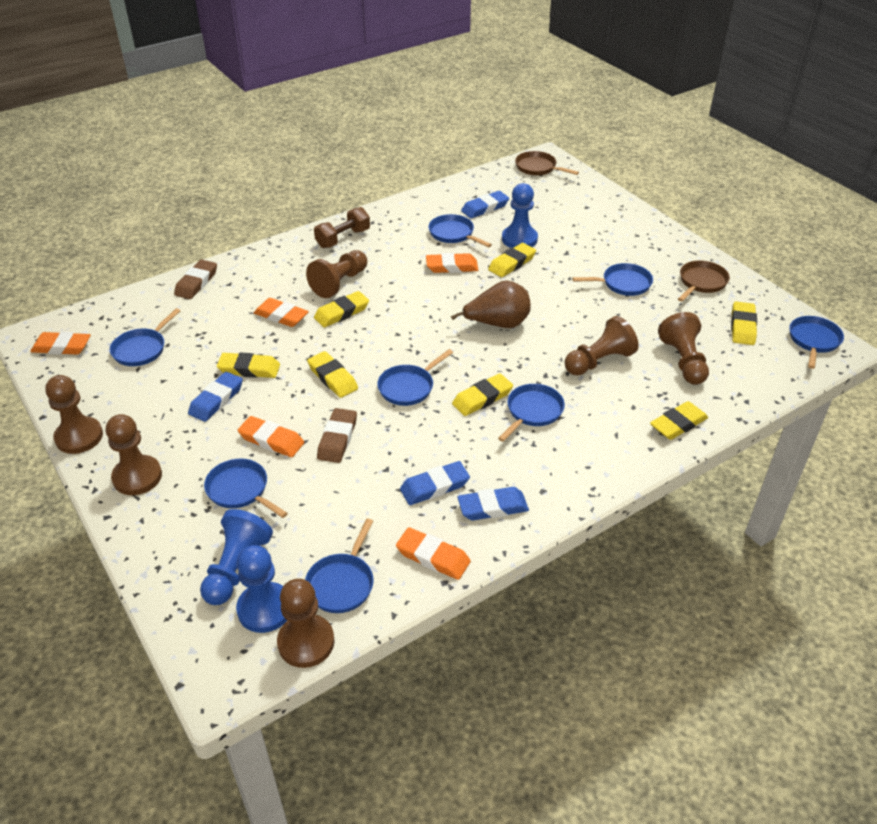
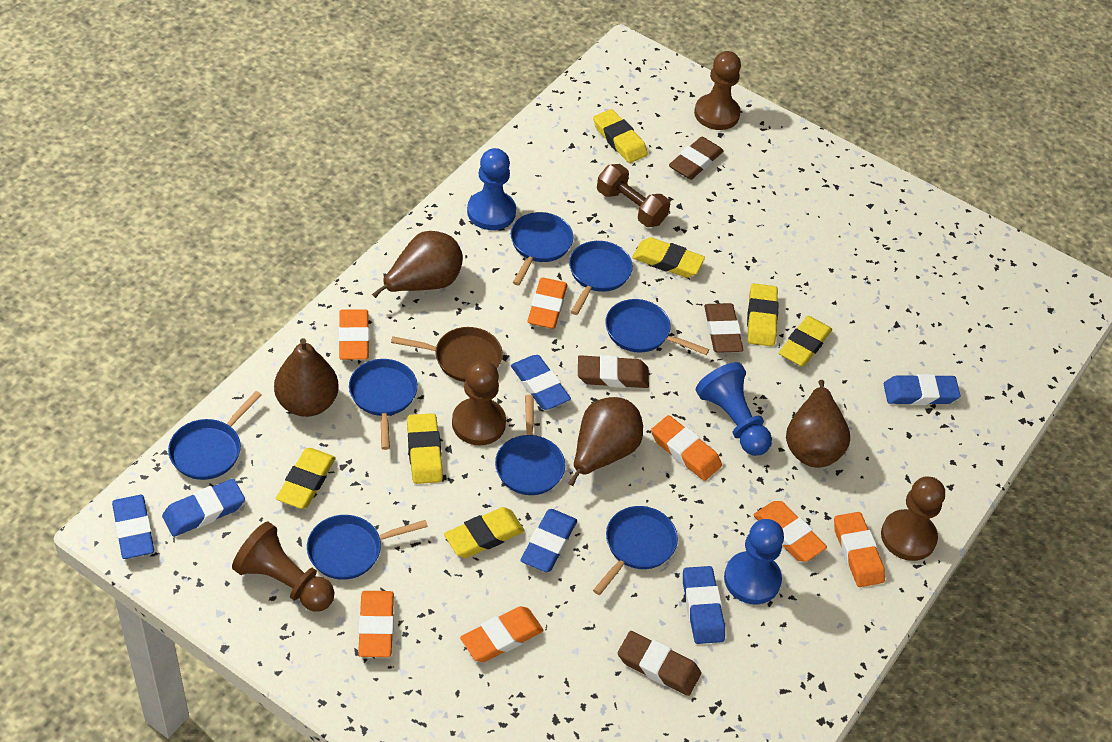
blue eraser: 4 -> 6
brown eraser: 2 -> 4
brown pan: 2 -> 1
brown pawn: 6 -> 4
brown pear: 1 -> 4
orange eraser: 5 -> 7

